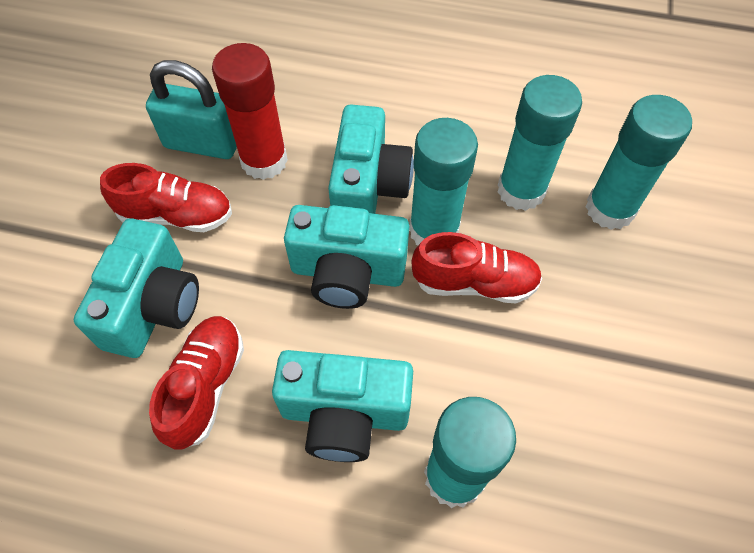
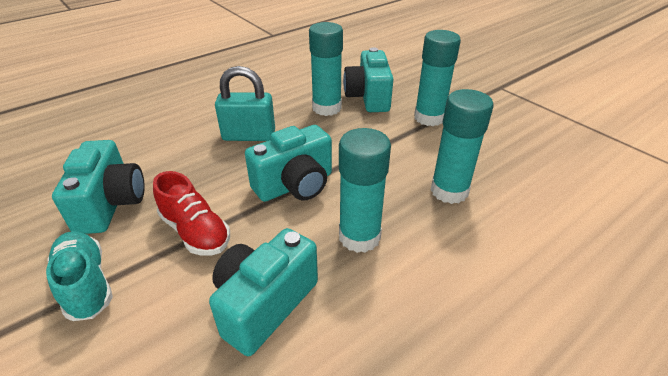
red glue stick: 1 -> 0
red shoe: 3 -> 1
turquoise shoe: 0 -> 1

